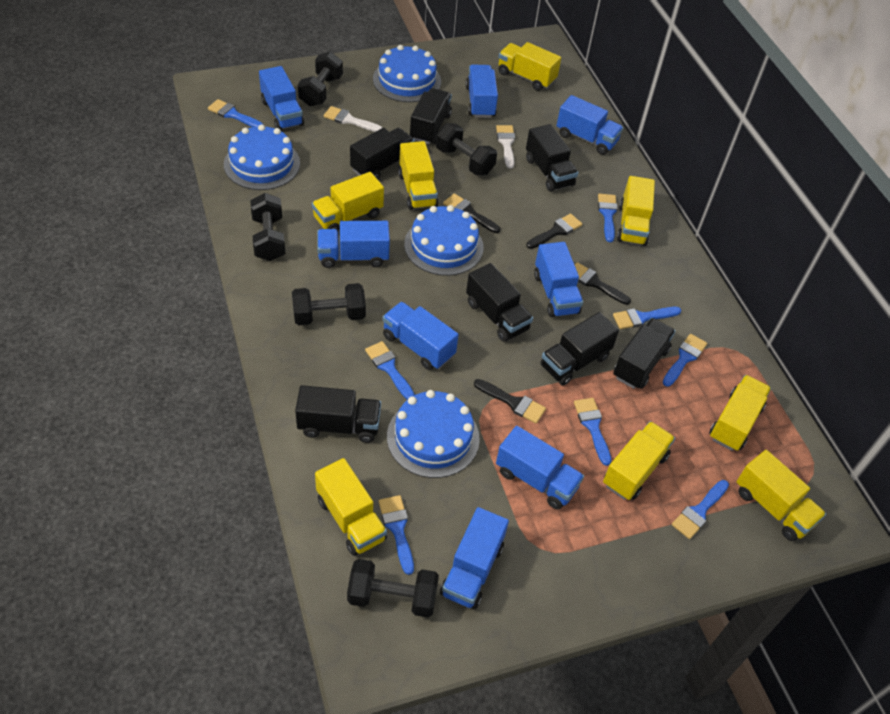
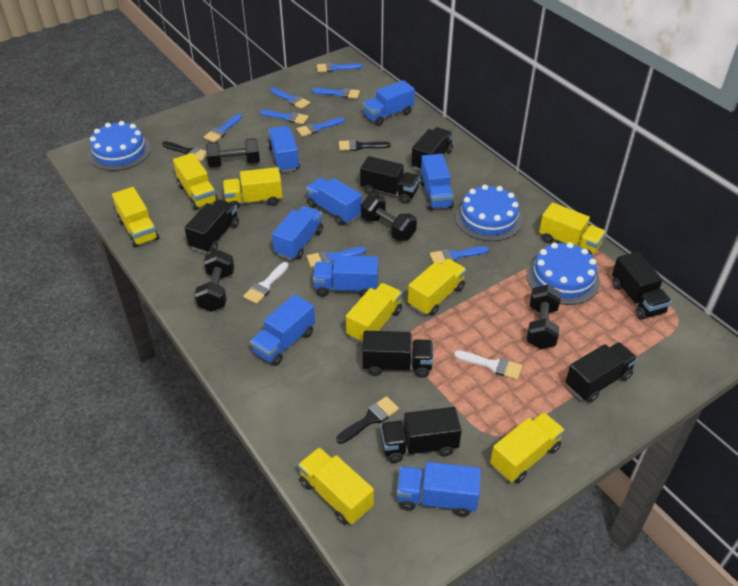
black brush: 4 -> 3
black dumbbell: 5 -> 4
blue cake: 4 -> 3

